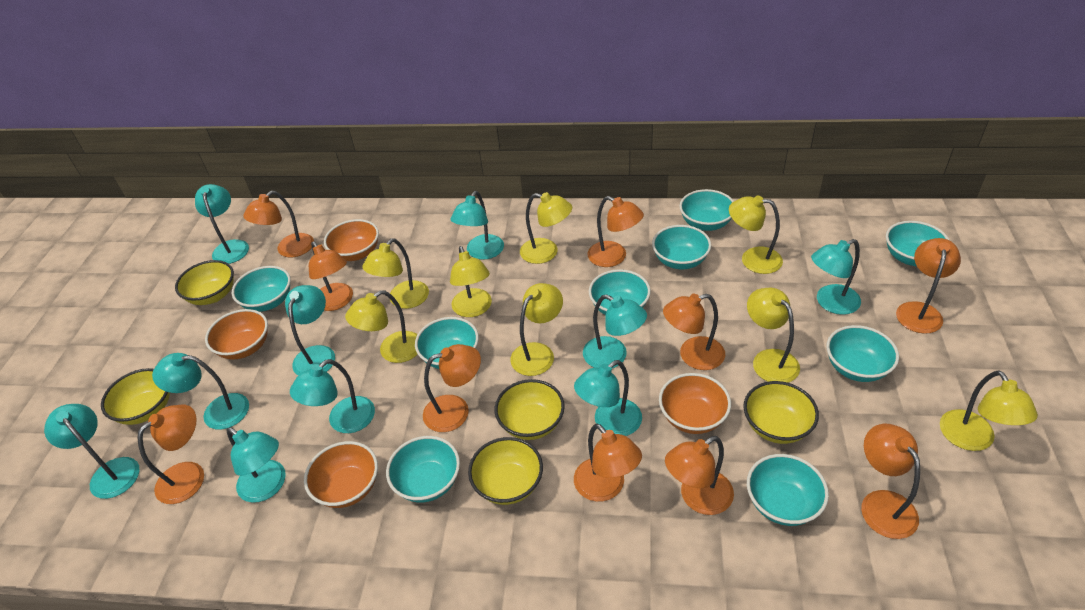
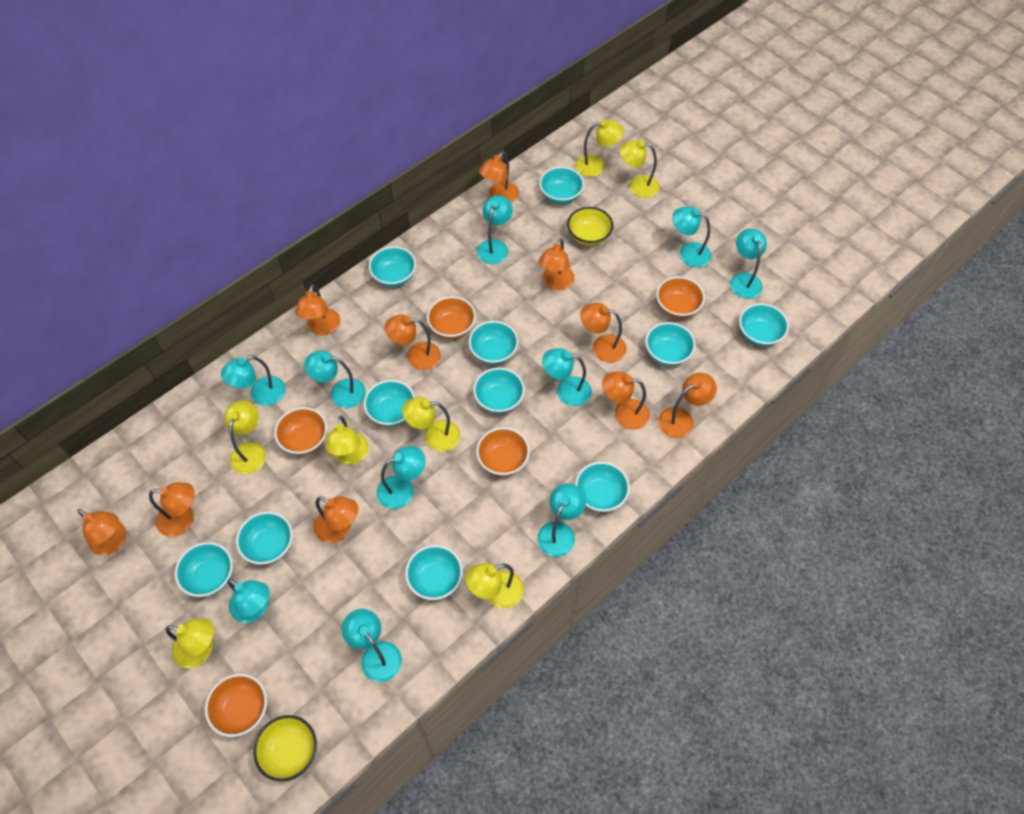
orange bowl: 4 -> 5
turquoise bowl: 9 -> 11
yellow bowl: 5 -> 2
yellow lamp: 8 -> 7

